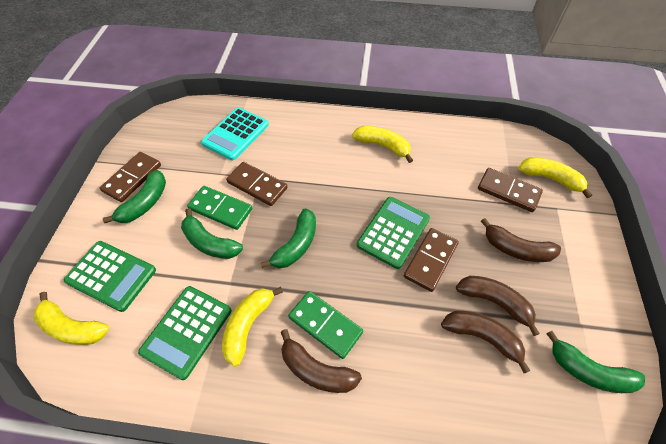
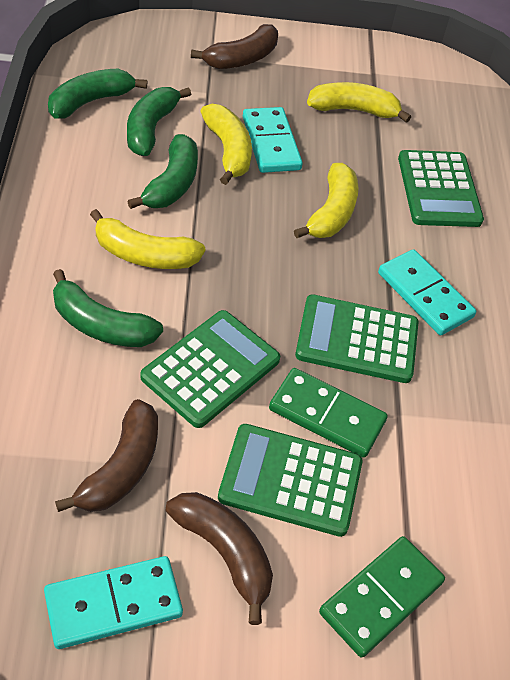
brown banana: 4 -> 3
brown domino: 4 -> 0
green calculator: 3 -> 4
turquoise calculator: 1 -> 0
turquoise domino: 0 -> 3

